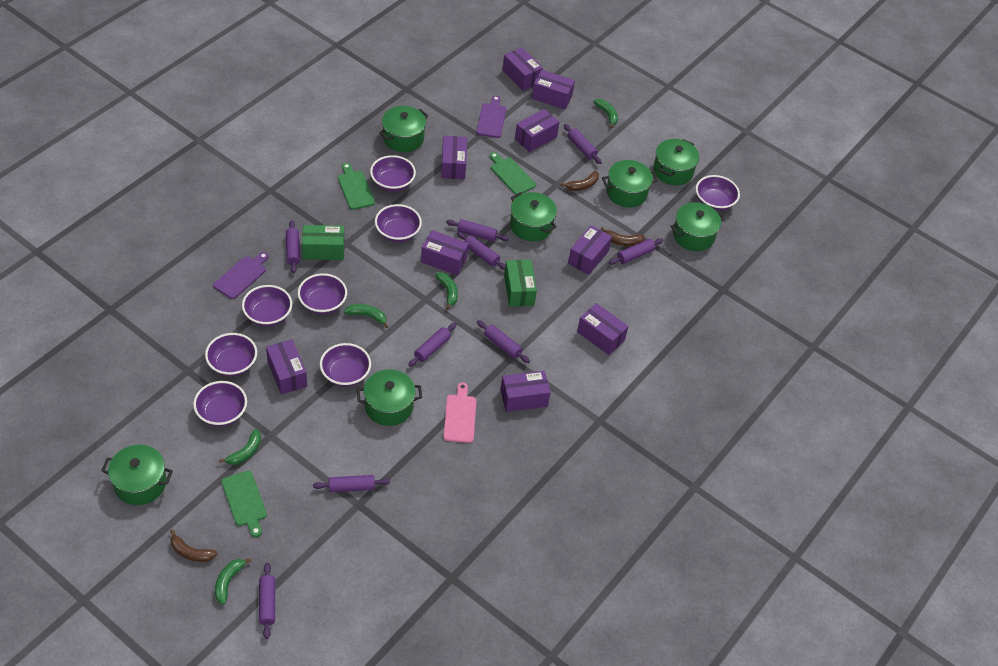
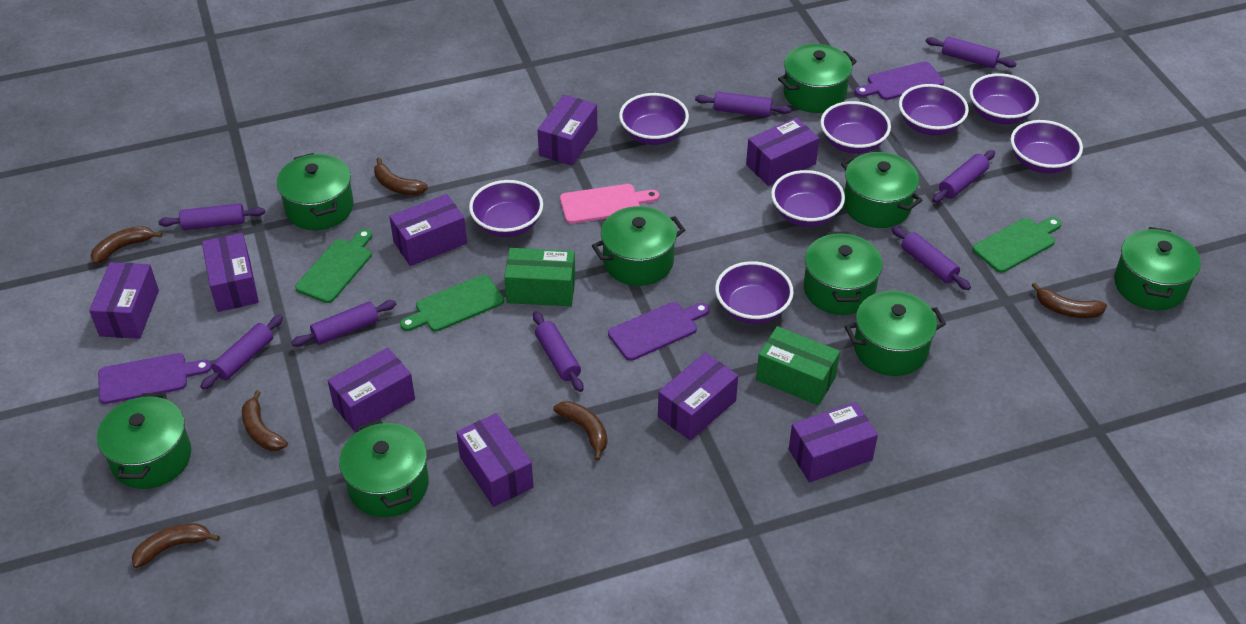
brown banana: 3 -> 6
green banana: 5 -> 0
green pot: 7 -> 9
purple cutting board: 2 -> 3
purple rolling pin: 9 -> 8

